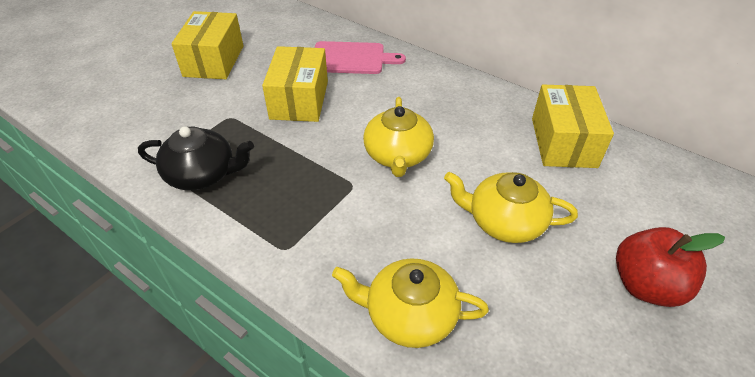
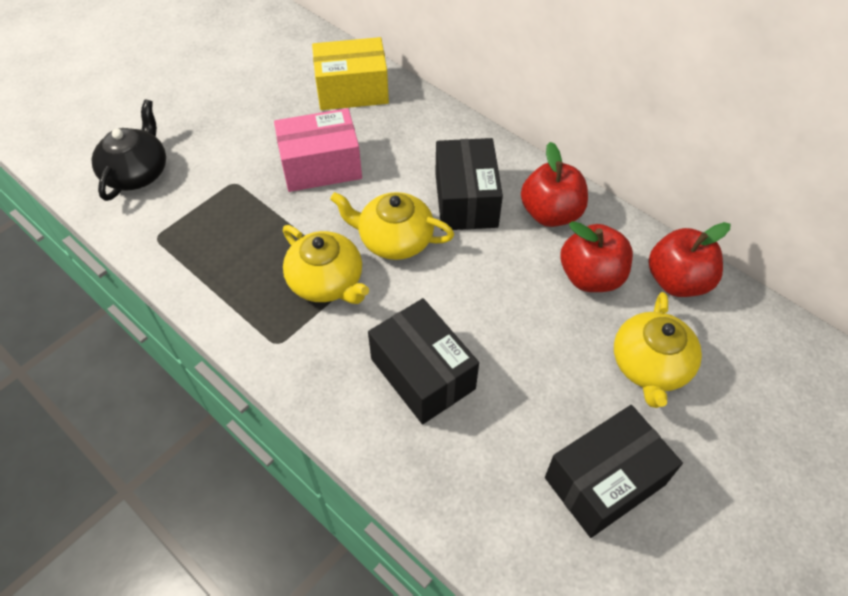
black box: 0 -> 3
pink box: 0 -> 1
pink cutting board: 1 -> 0
red apple: 1 -> 3
yellow box: 3 -> 1

